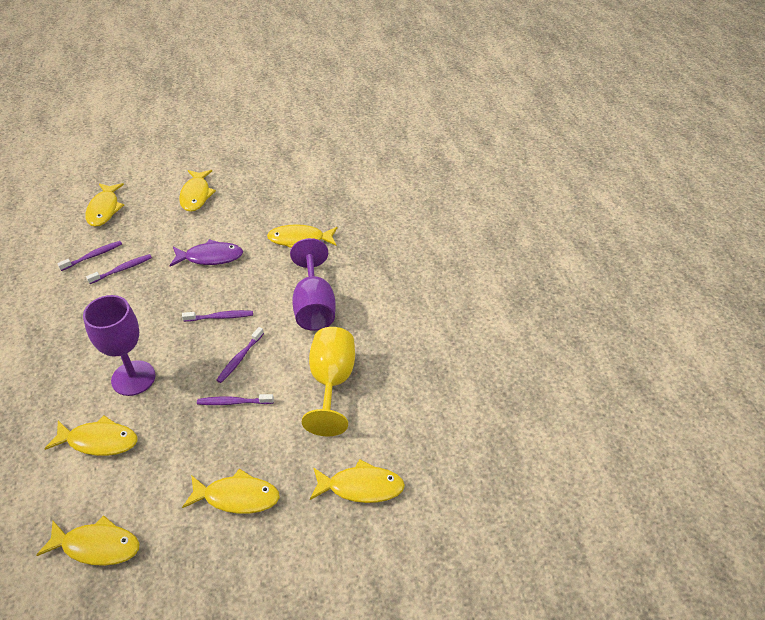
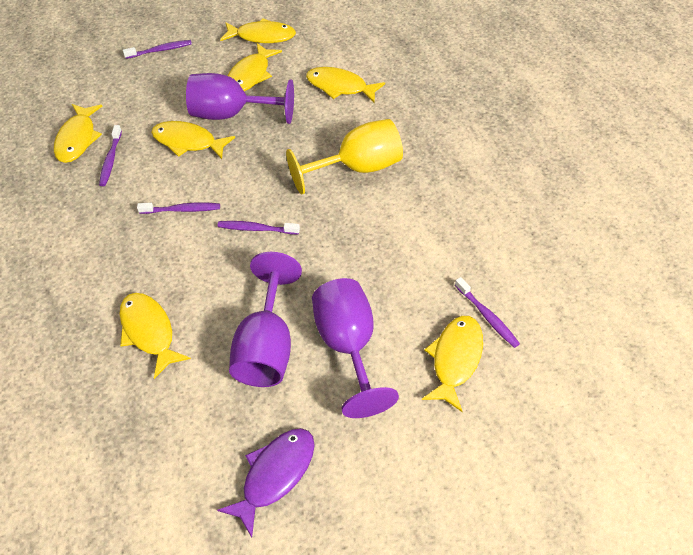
purple goblet: 2 -> 3

